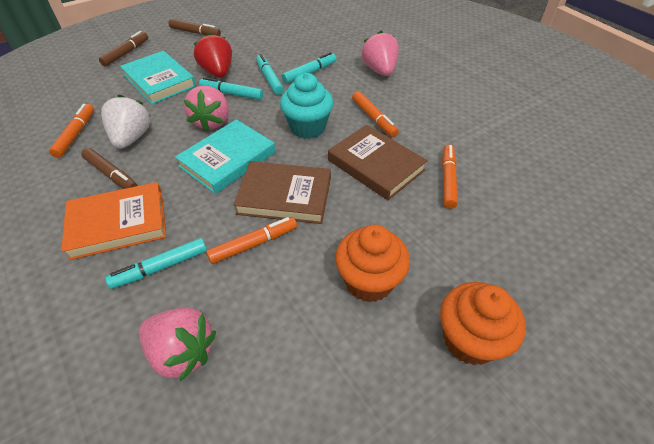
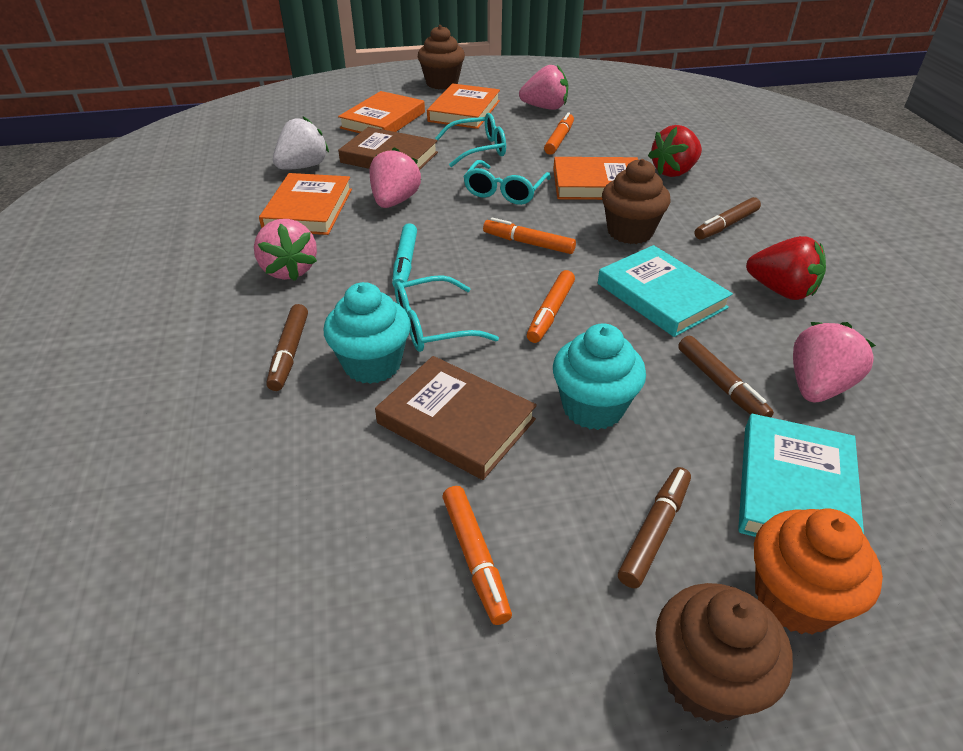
brown cupcake: 0 -> 3
brown marker: 3 -> 4
orange book: 1 -> 4
orange cupcake: 2 -> 1
pink strawberry: 3 -> 4
red strawberry: 1 -> 2
turquoise cupcake: 1 -> 2
turquoise glasses: 0 -> 3
turquoise marker: 4 -> 1

